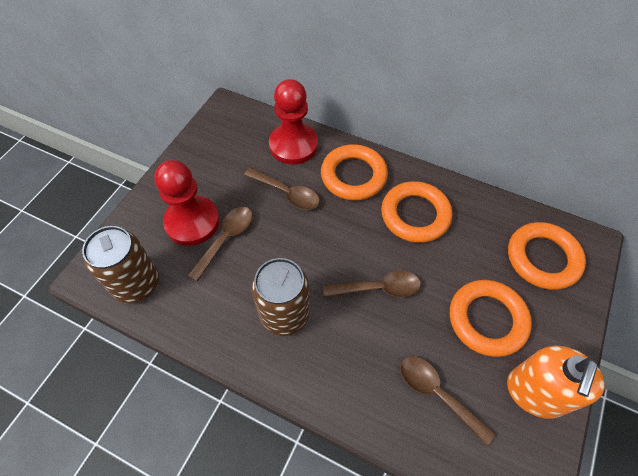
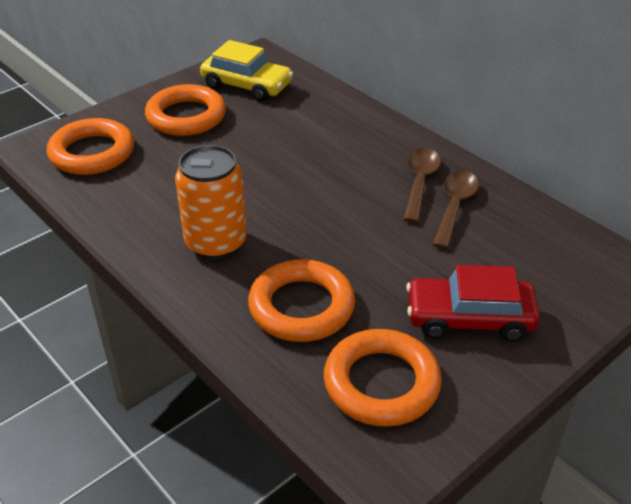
brown can: 2 -> 0
brown spoon: 4 -> 2
orange can: 0 -> 1
orange soap dispenser: 1 -> 0
red car: 0 -> 1
red pawn: 2 -> 0
yellow car: 0 -> 1

